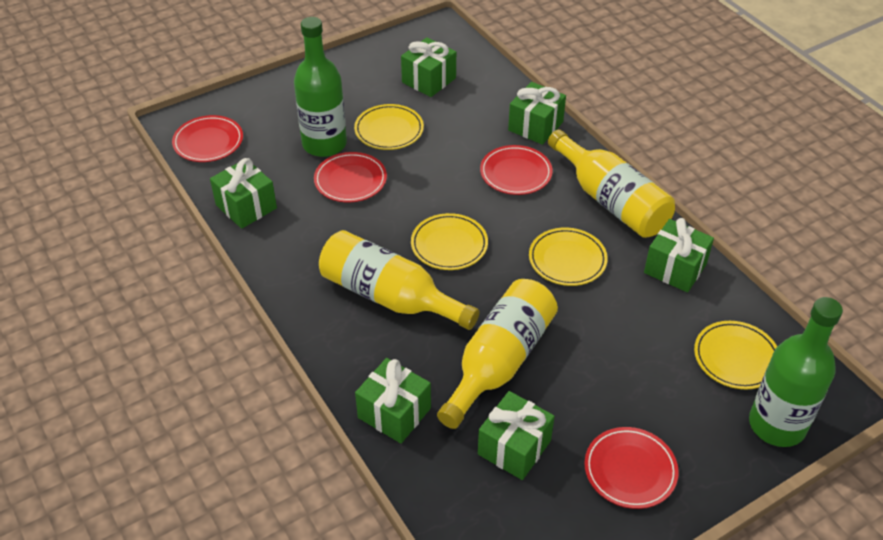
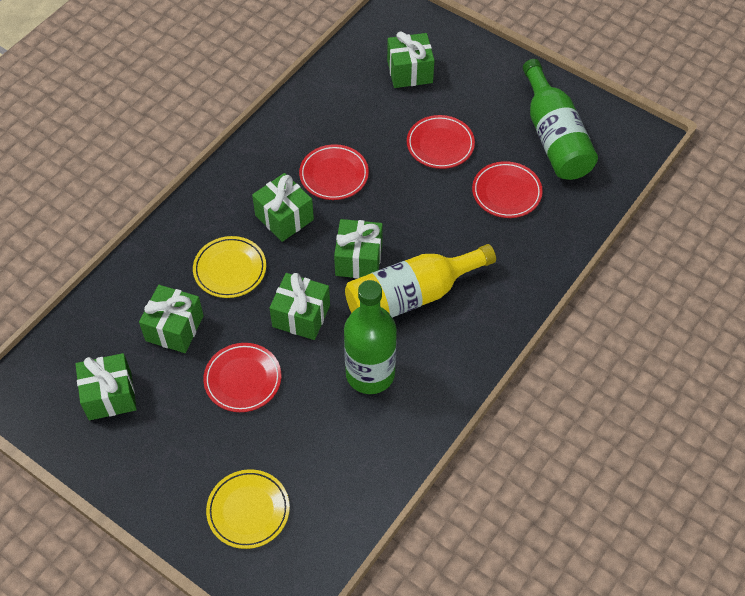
yellow bottle: 3 -> 1
yellow plate: 4 -> 2

